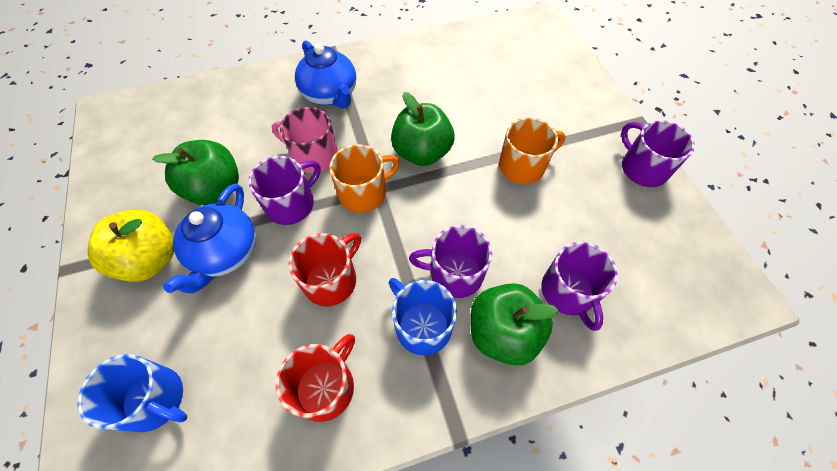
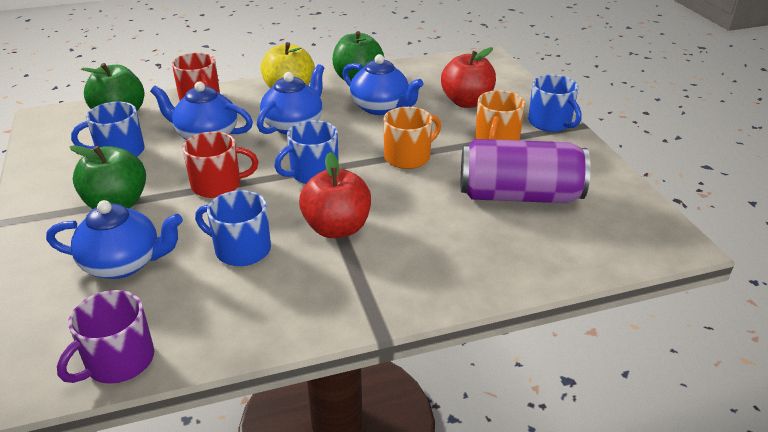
blue mug: 2 -> 4
blue teapot: 2 -> 4
pink mug: 1 -> 0
purple can: 0 -> 1
purple mug: 4 -> 1
red apple: 0 -> 2

